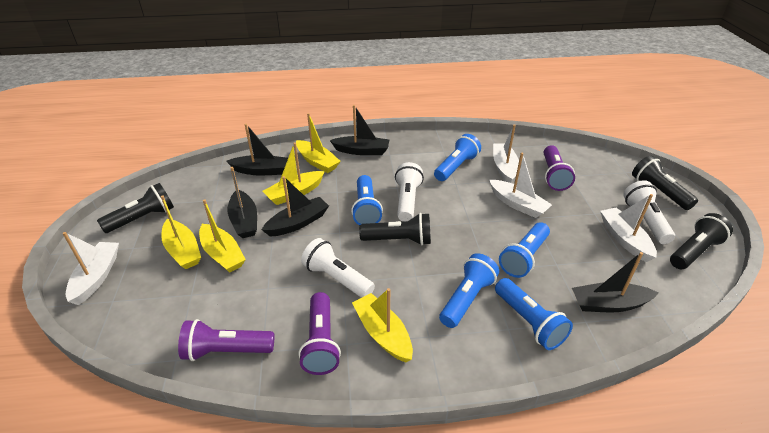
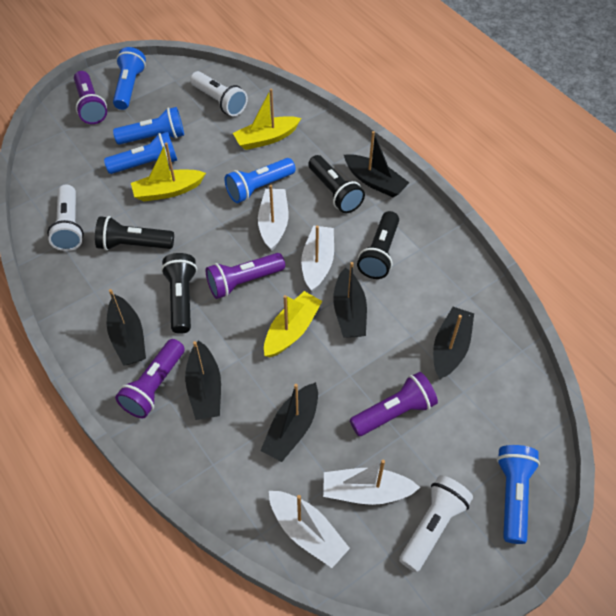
black boat: 5 -> 6
purple flashlight: 3 -> 4
yellow boat: 5 -> 3

